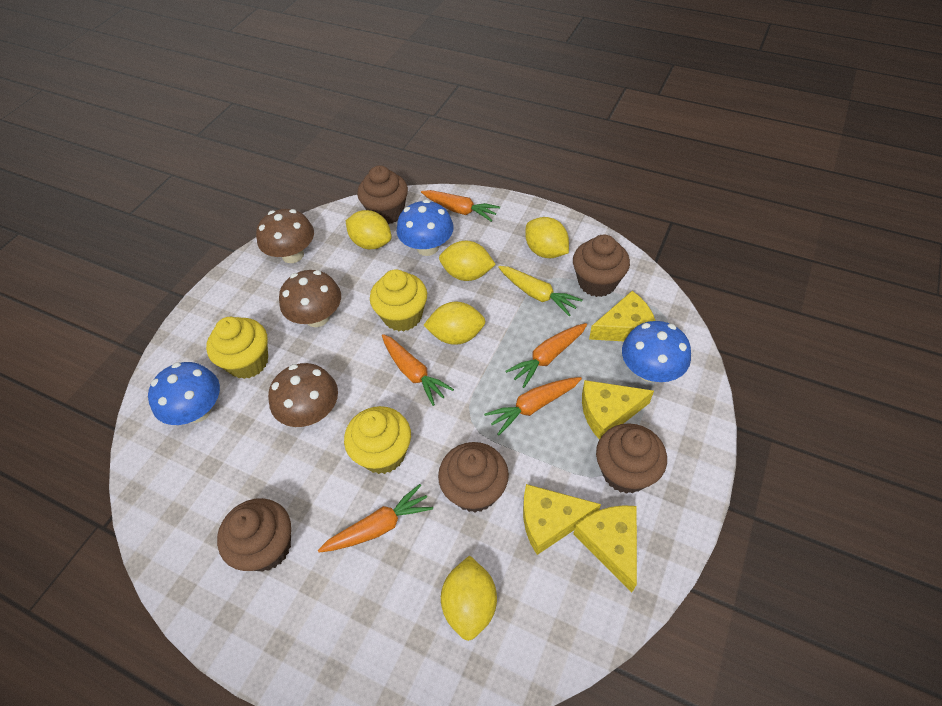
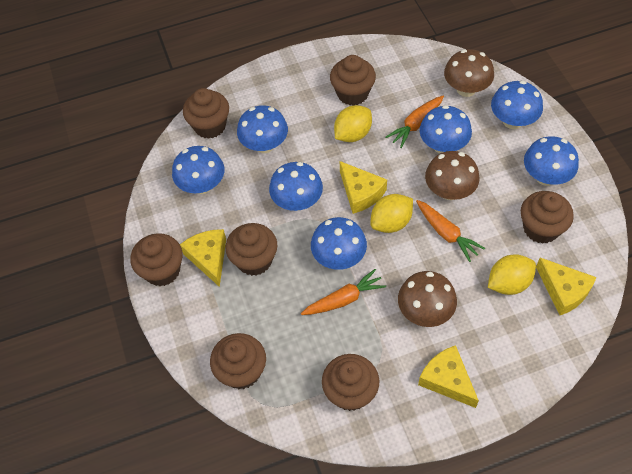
blue mushroom: 3 -> 7
brown cupcake: 5 -> 7
orange carrot: 5 -> 3
yellow carrot: 1 -> 0
yellow cupcake: 3 -> 0
yellow lemon: 5 -> 3

